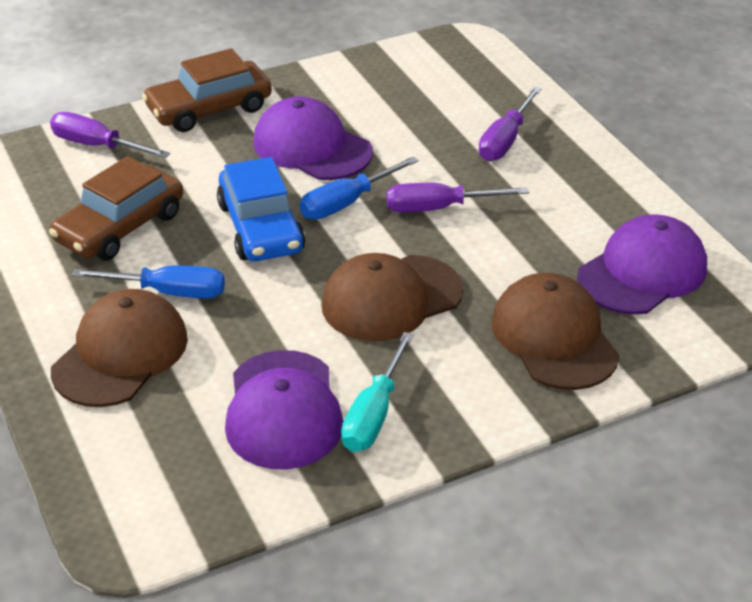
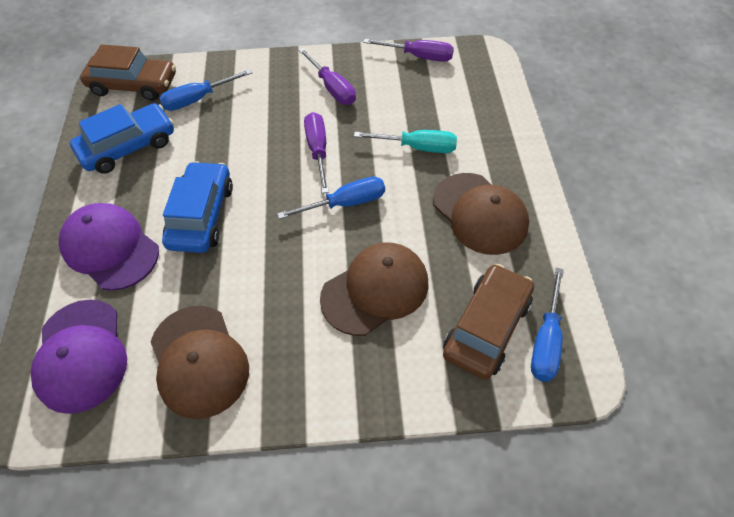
blue car: 1 -> 2
blue screwdriver: 2 -> 3
purple cap: 3 -> 2

